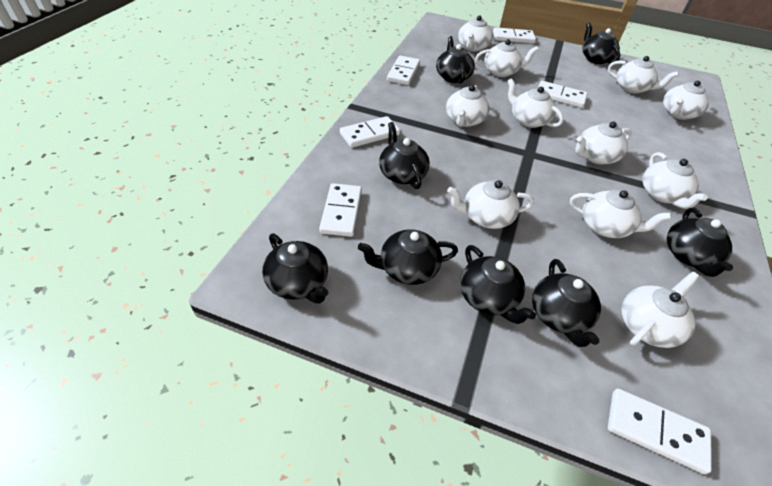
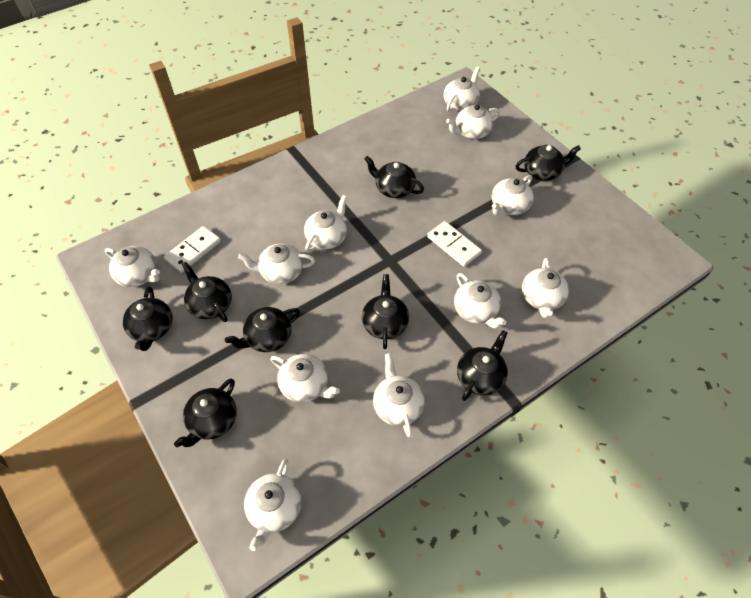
white domino: 6 -> 2

